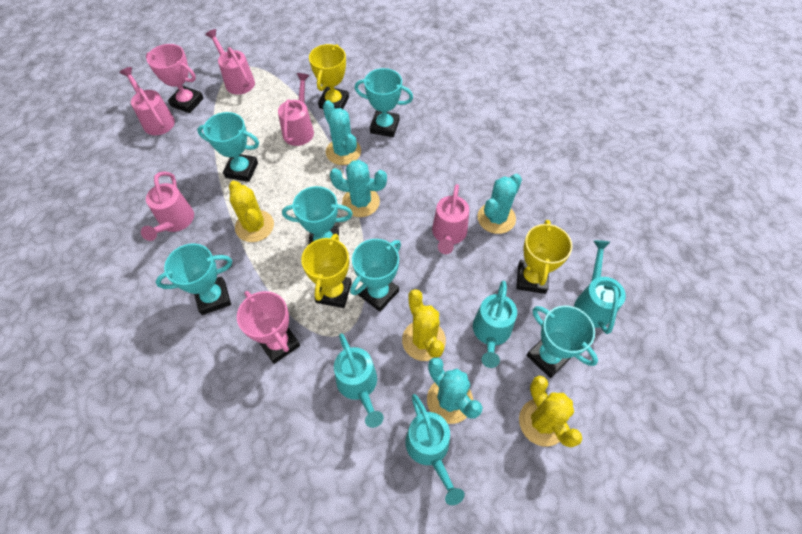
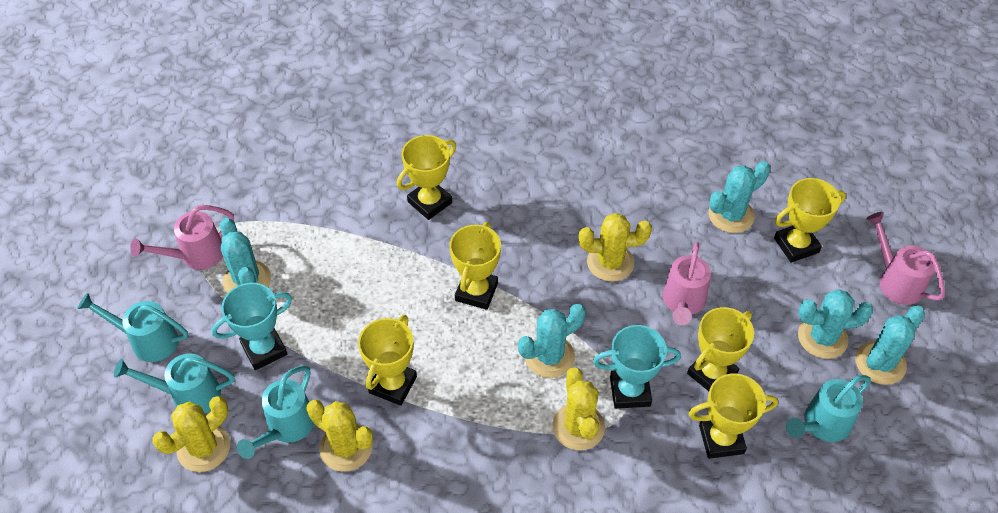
pink trophy: 2 -> 0
pink watering can: 5 -> 3
turquoise cactus: 4 -> 5
turquoise trophy: 6 -> 2
yellow cactus: 3 -> 4
yellow trophy: 3 -> 6

